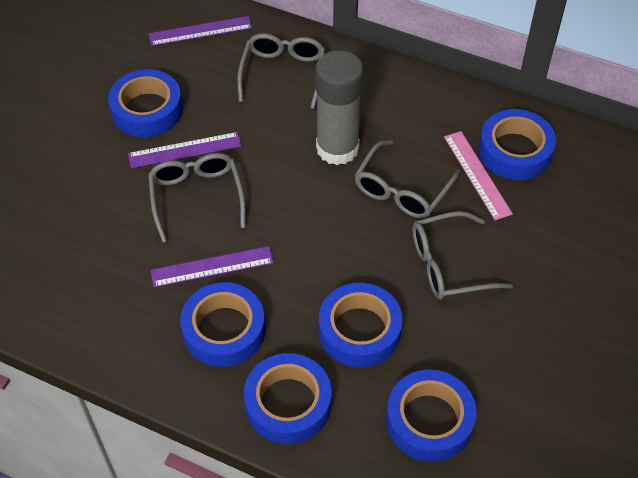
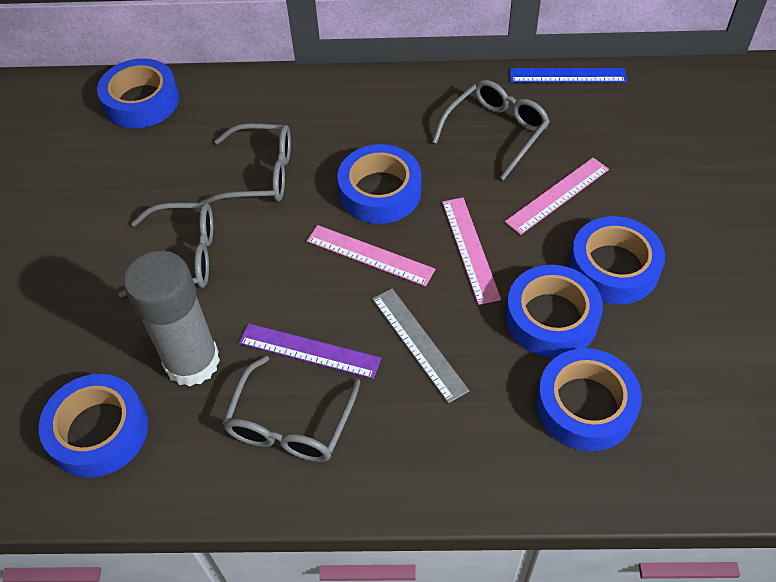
blue ruler: 0 -> 1
grey ruler: 0 -> 1
pink ruler: 1 -> 3
purple ruler: 3 -> 1

